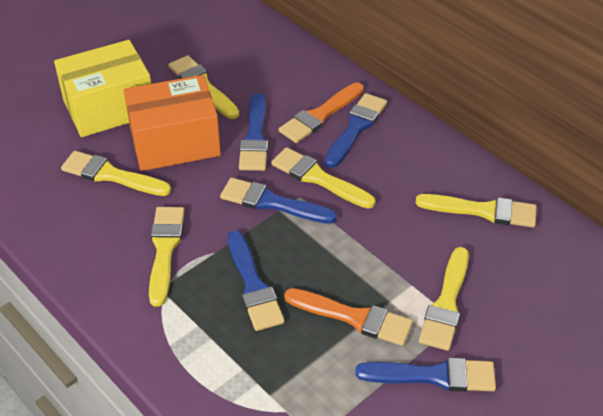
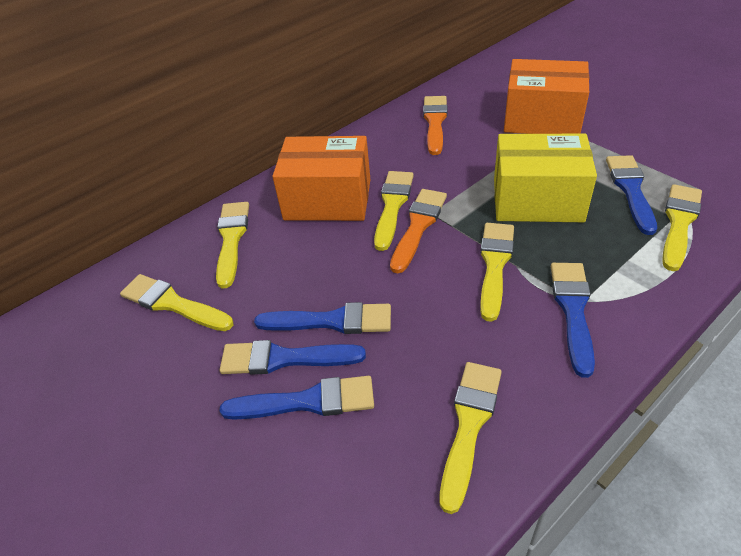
orange box: 1 -> 2

